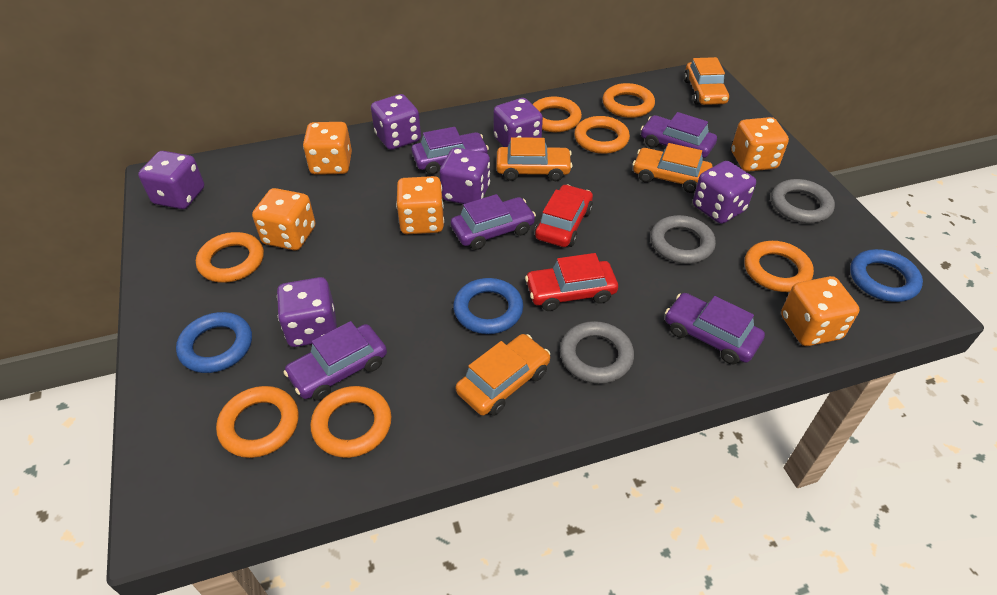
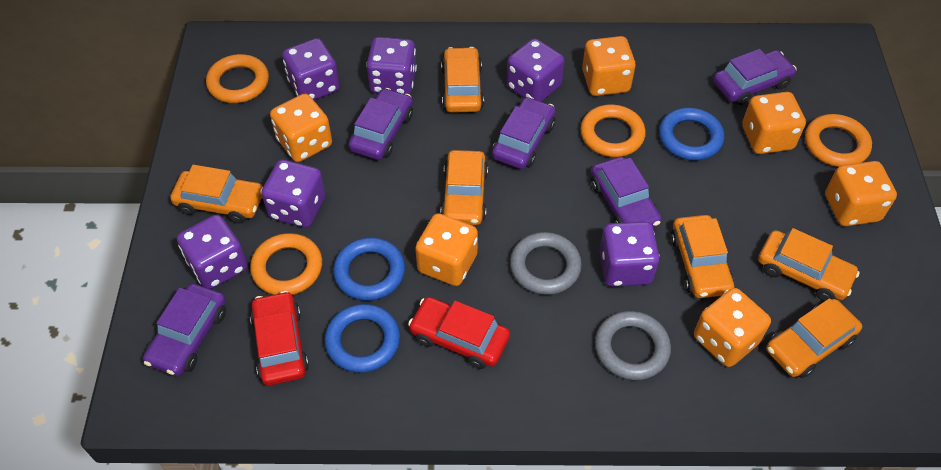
grey ring: 3 -> 2
orange car: 4 -> 6
orange dice: 5 -> 6
orange ring: 7 -> 4

